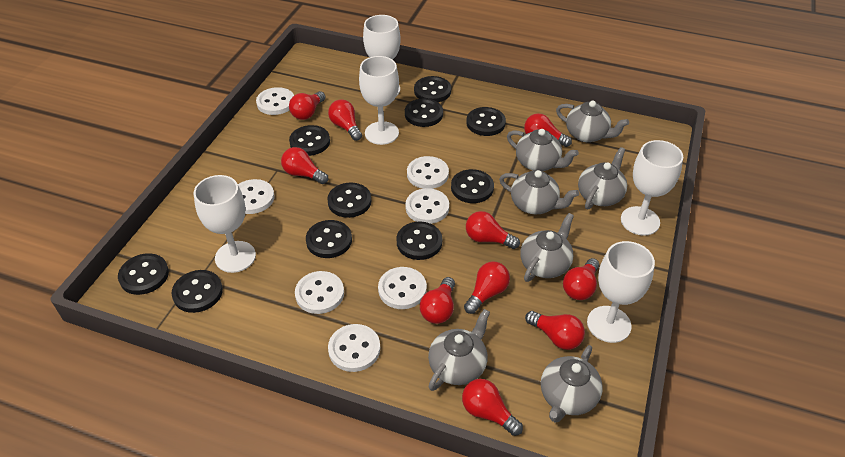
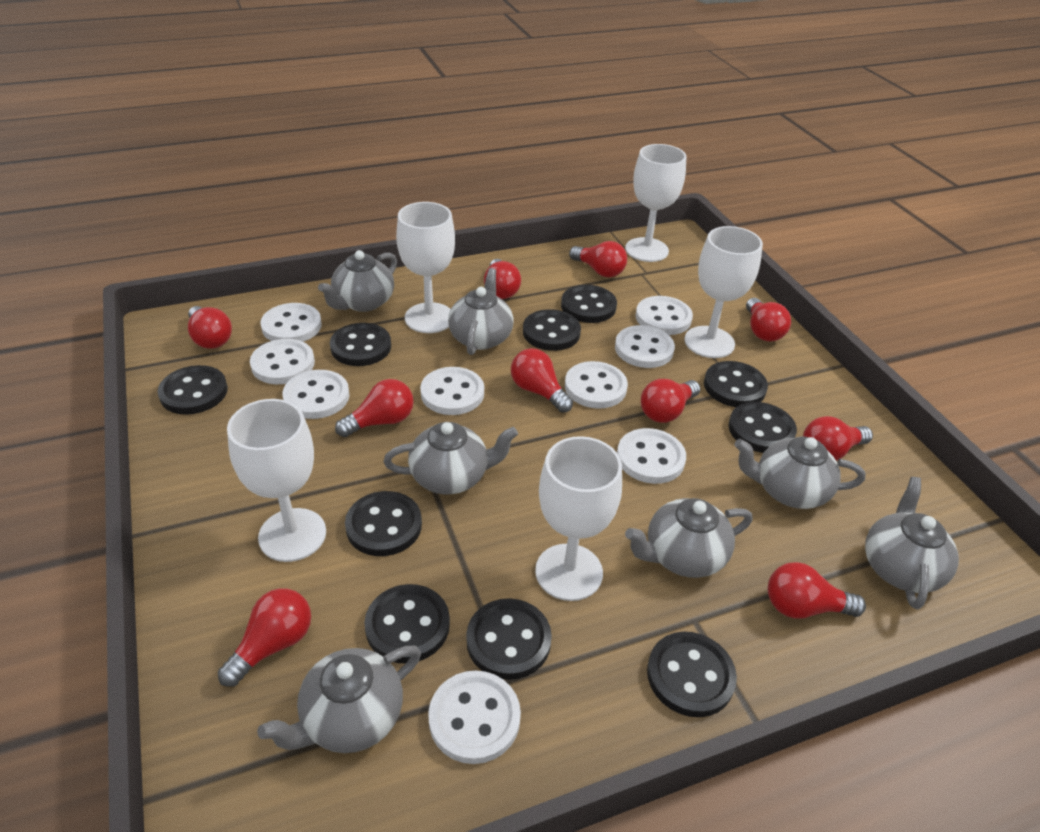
white button: 7 -> 9

